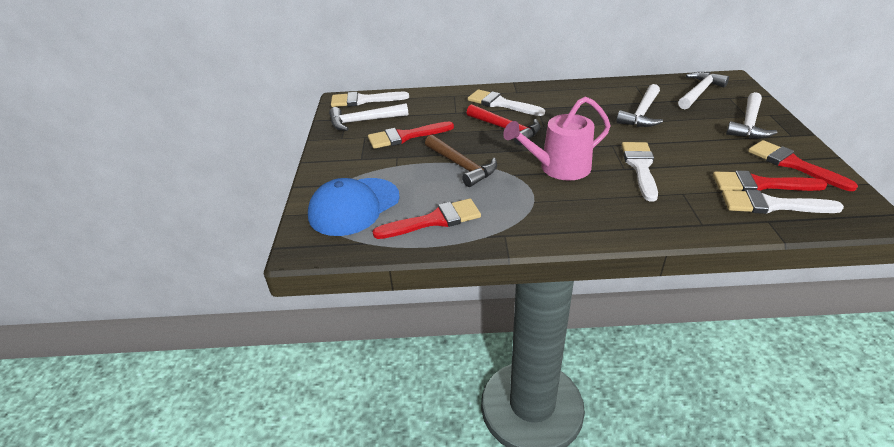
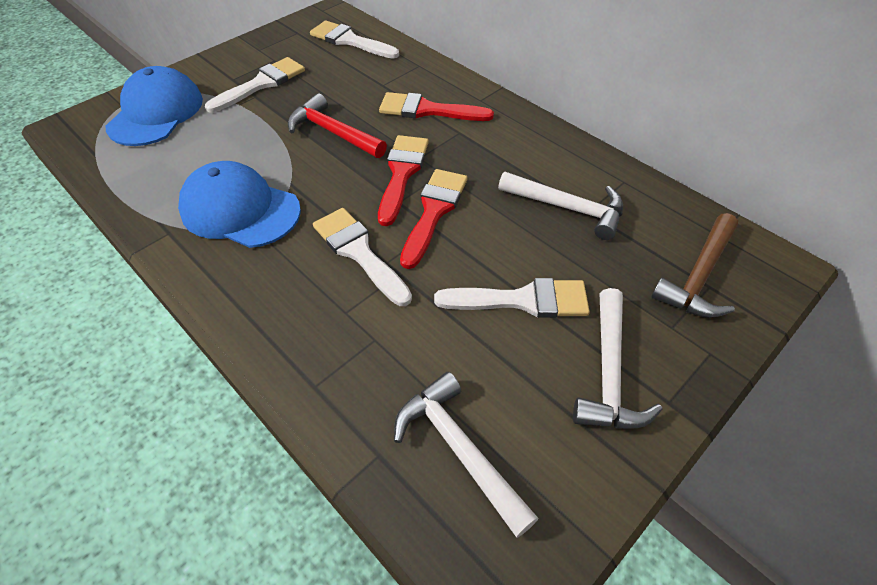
blue cap: 1 -> 2
pink watering can: 1 -> 0
red brush: 4 -> 3
white hammer: 4 -> 3

